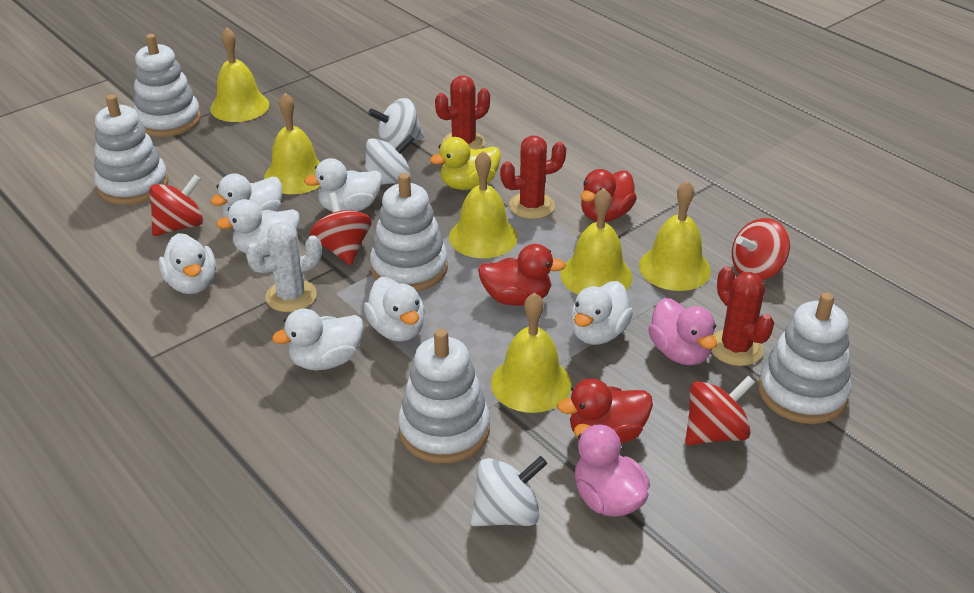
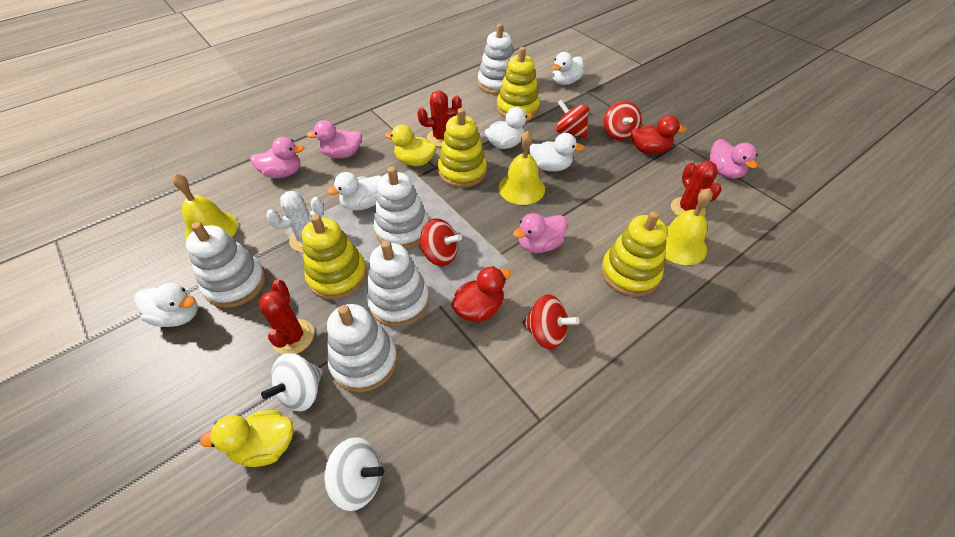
pink duck: 2 -> 4
red duck: 3 -> 2
white duck: 7 -> 5
white spinning top: 3 -> 2
yellow bell: 6 -> 3
yellow duck: 1 -> 2
yellow stacking toy: 0 -> 4

